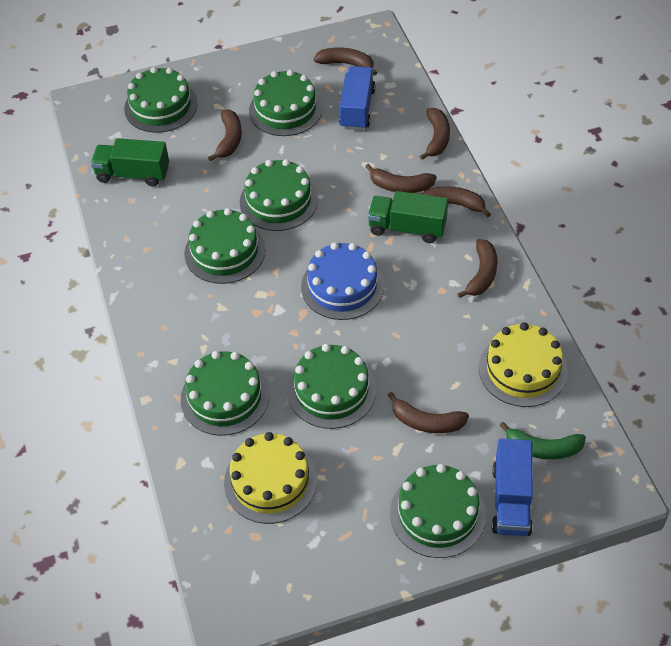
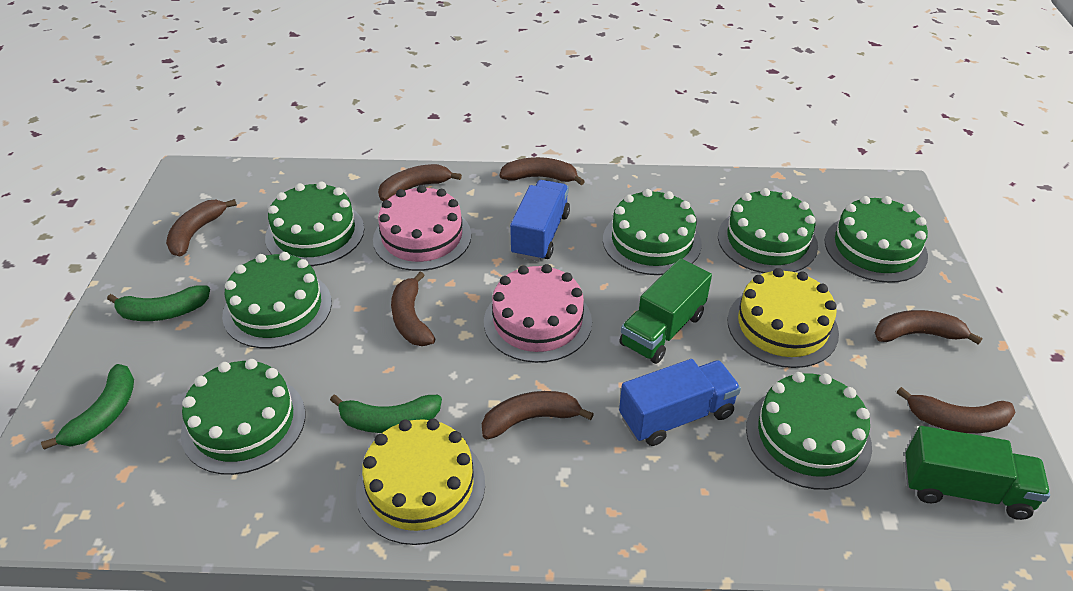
blue cake: 1 -> 0
green banana: 1 -> 3
pink cake: 0 -> 2

